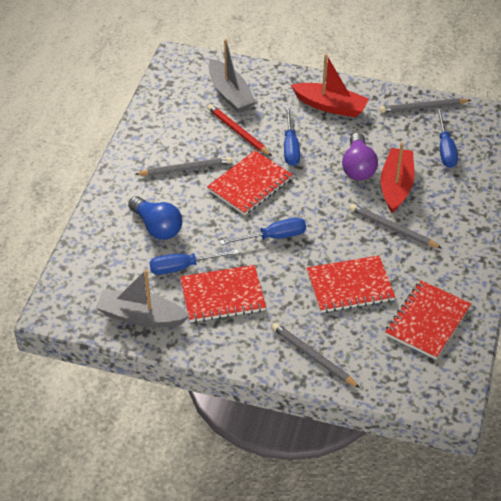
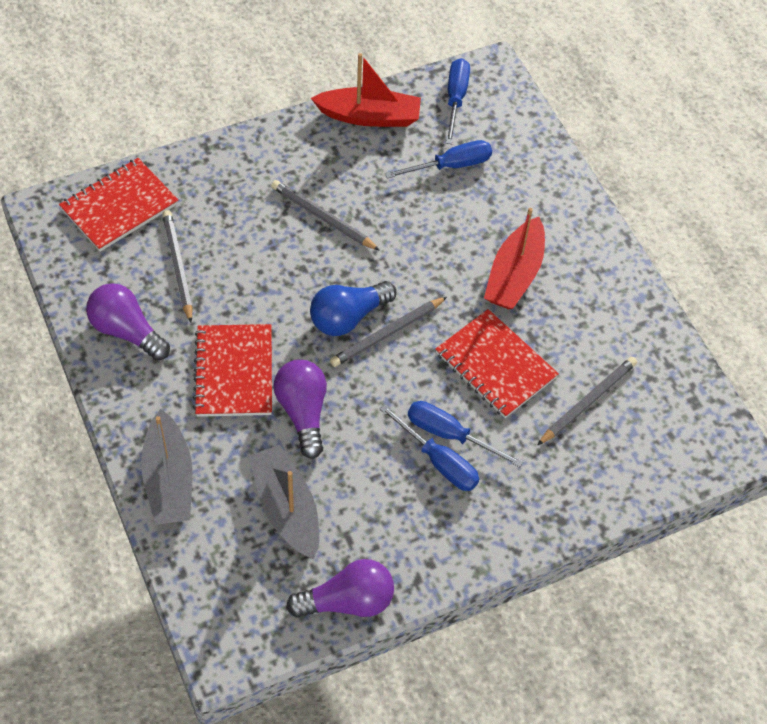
purple light bulb: 1 -> 3
red notebook: 4 -> 3
red pencil: 1 -> 0

